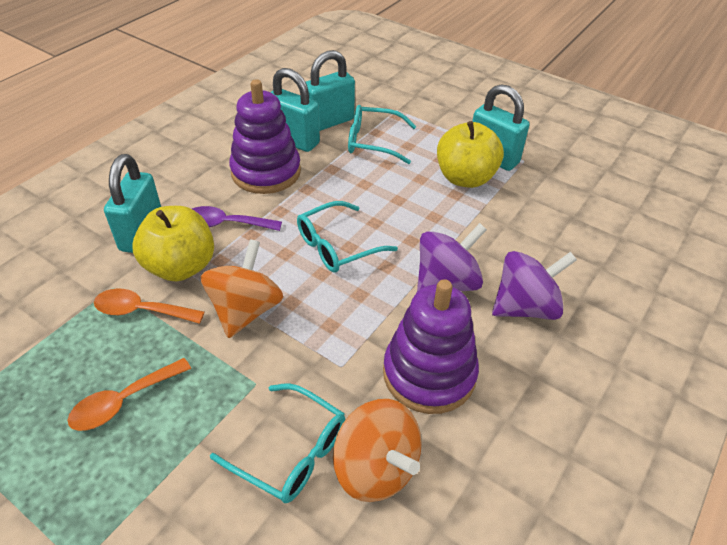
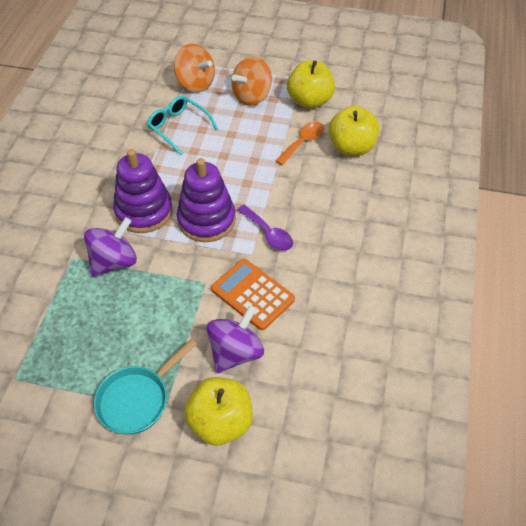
orange calculator: 0 -> 1
orange spoon: 2 -> 1
turquoise glasses: 3 -> 1
turquoise padlock: 4 -> 0
turquoise pan: 0 -> 1
yellow apple: 2 -> 3

